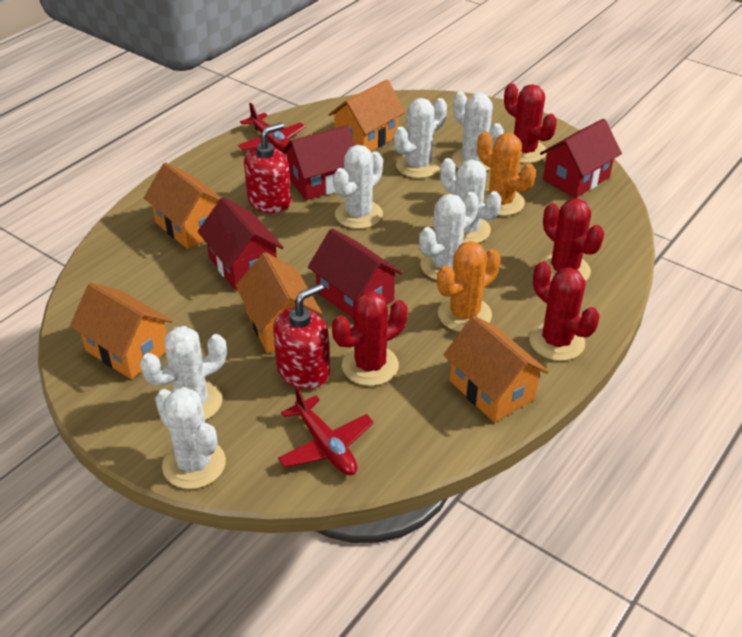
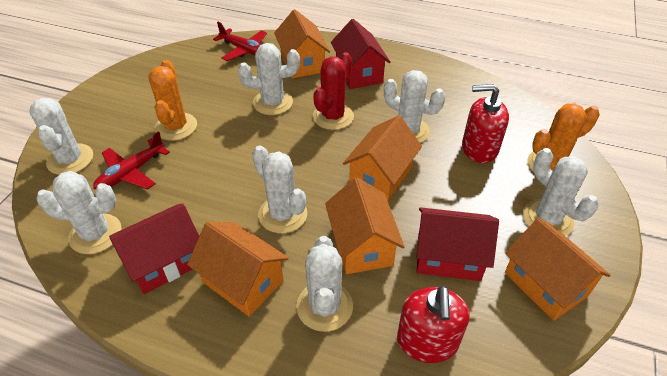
red cactus: 4 -> 1
red house: 4 -> 3

